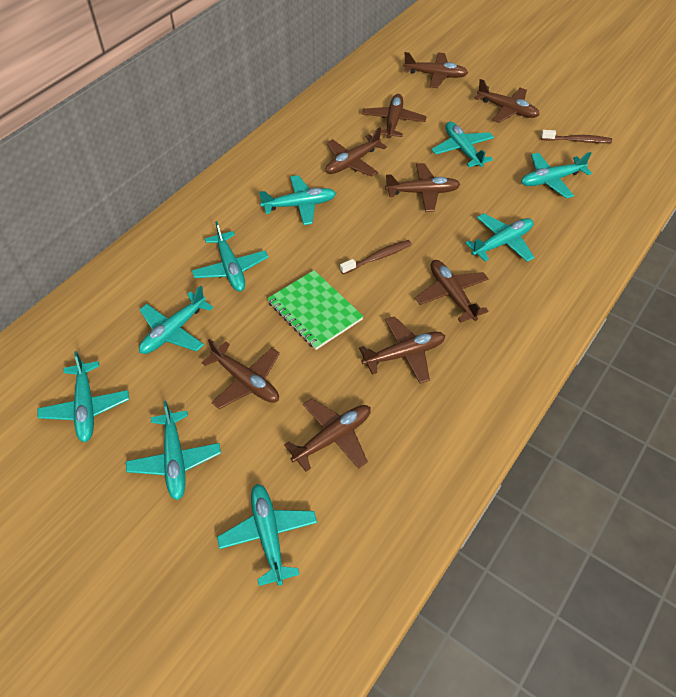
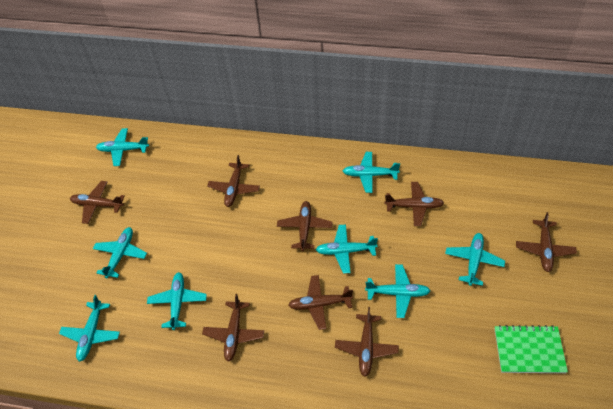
brown plane: 9 -> 8
brown toothbrush: 2 -> 0
turquoise plane: 9 -> 8

